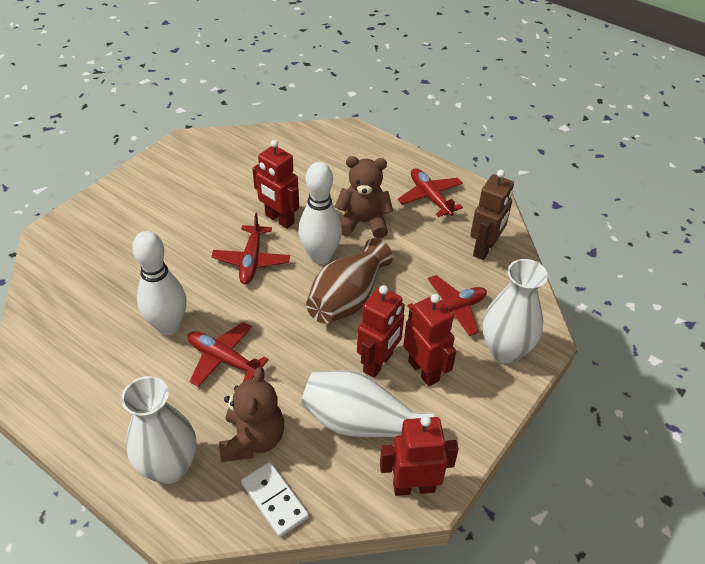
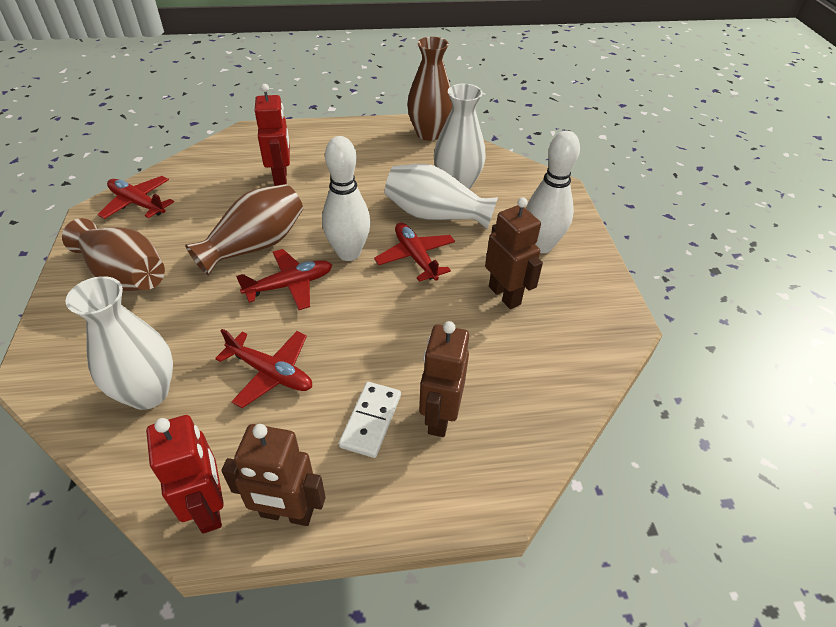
brown robot: 1 -> 3
brown teddy bear: 2 -> 0
brown vase: 1 -> 3
red robot: 4 -> 2

